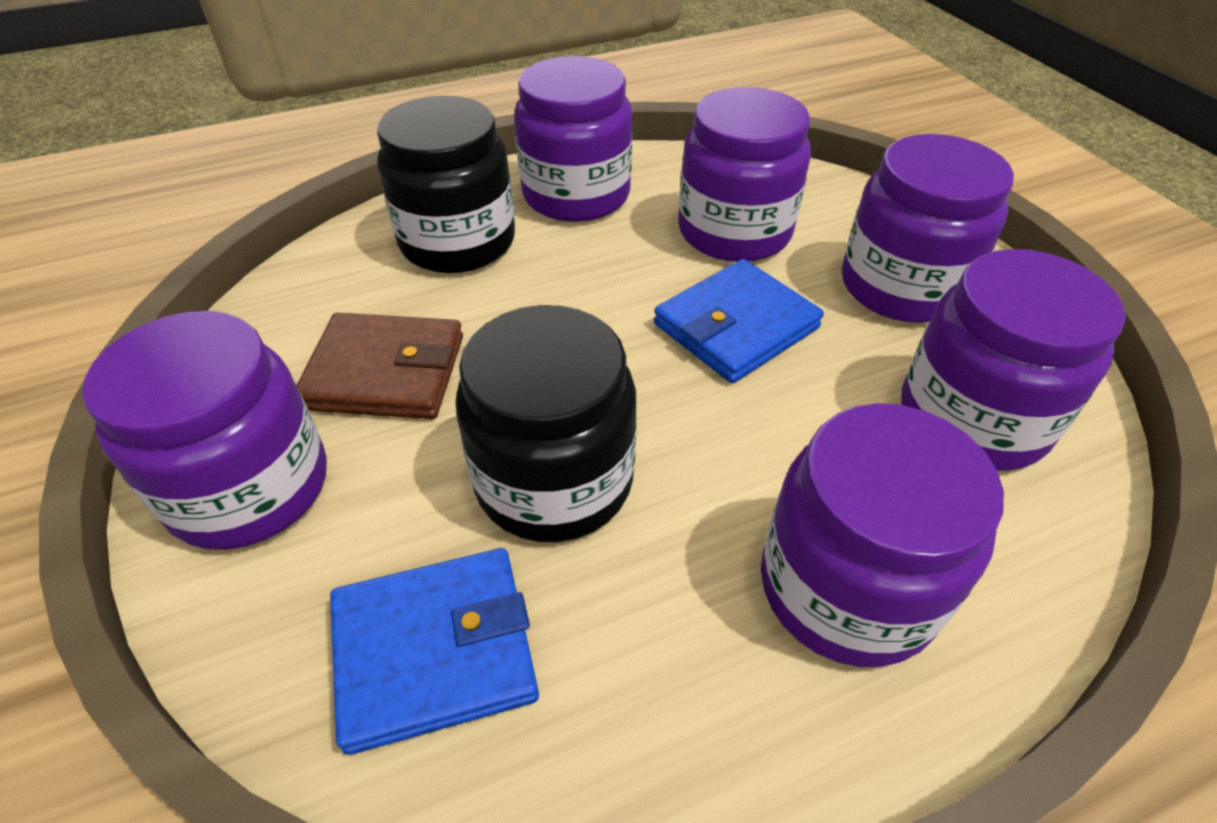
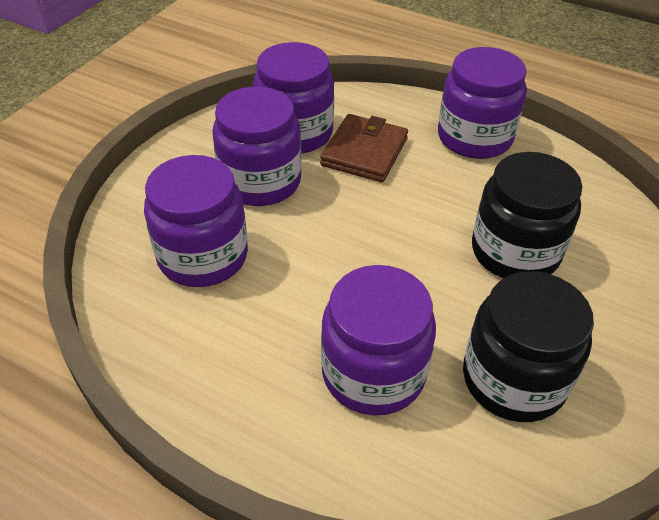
blue wallet: 2 -> 0
purple jar: 6 -> 5

